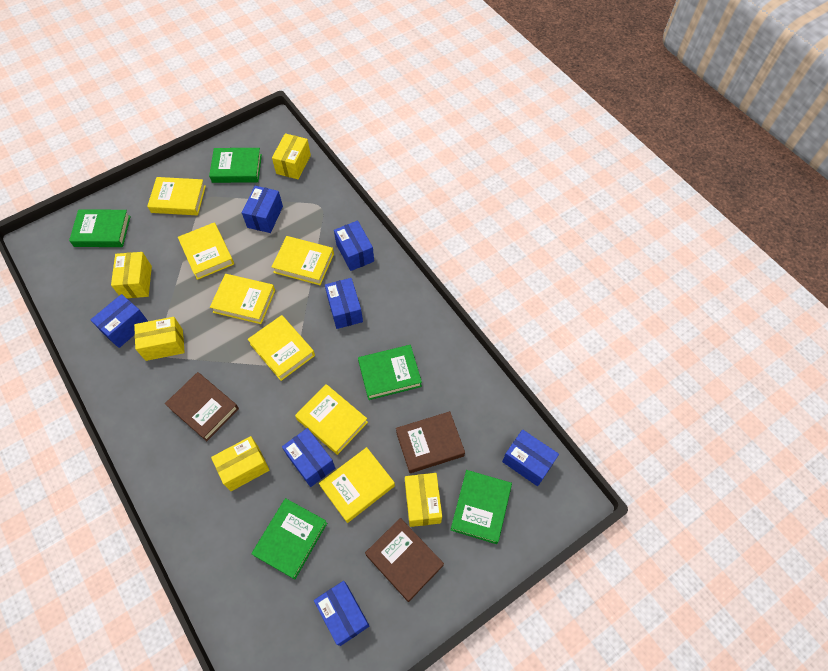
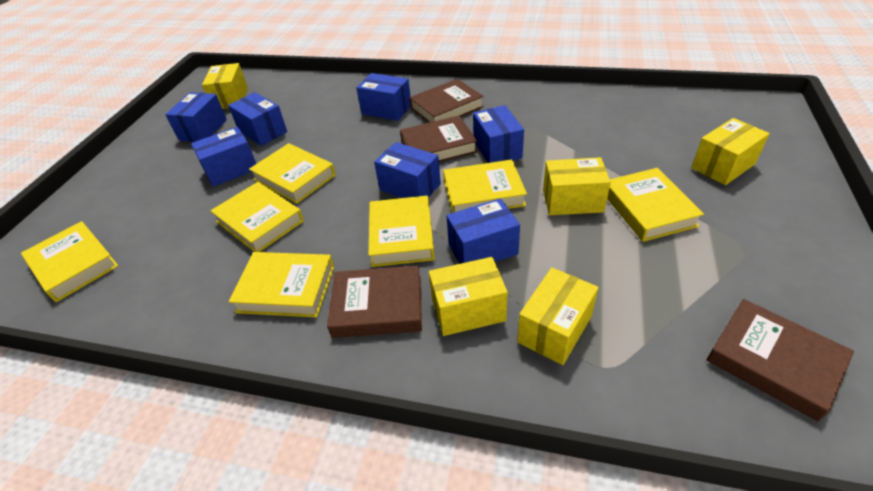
brown book: 3 -> 4
green book: 5 -> 0

